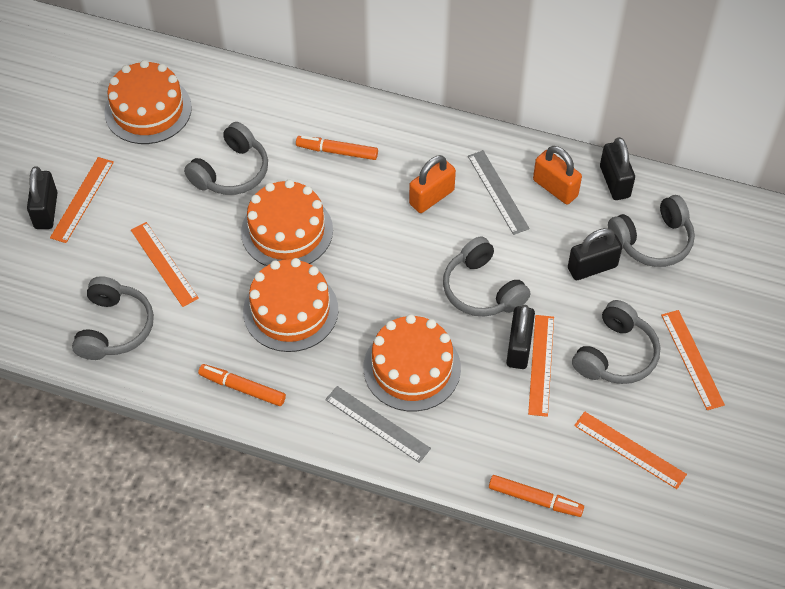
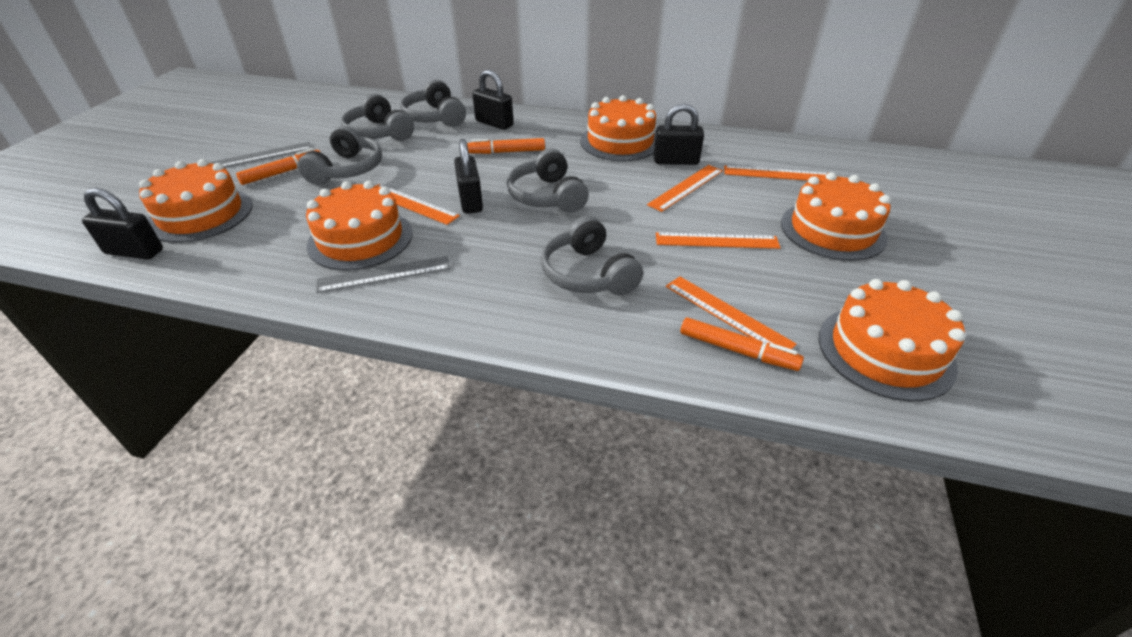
orange cake: 4 -> 5
orange padlock: 2 -> 0

